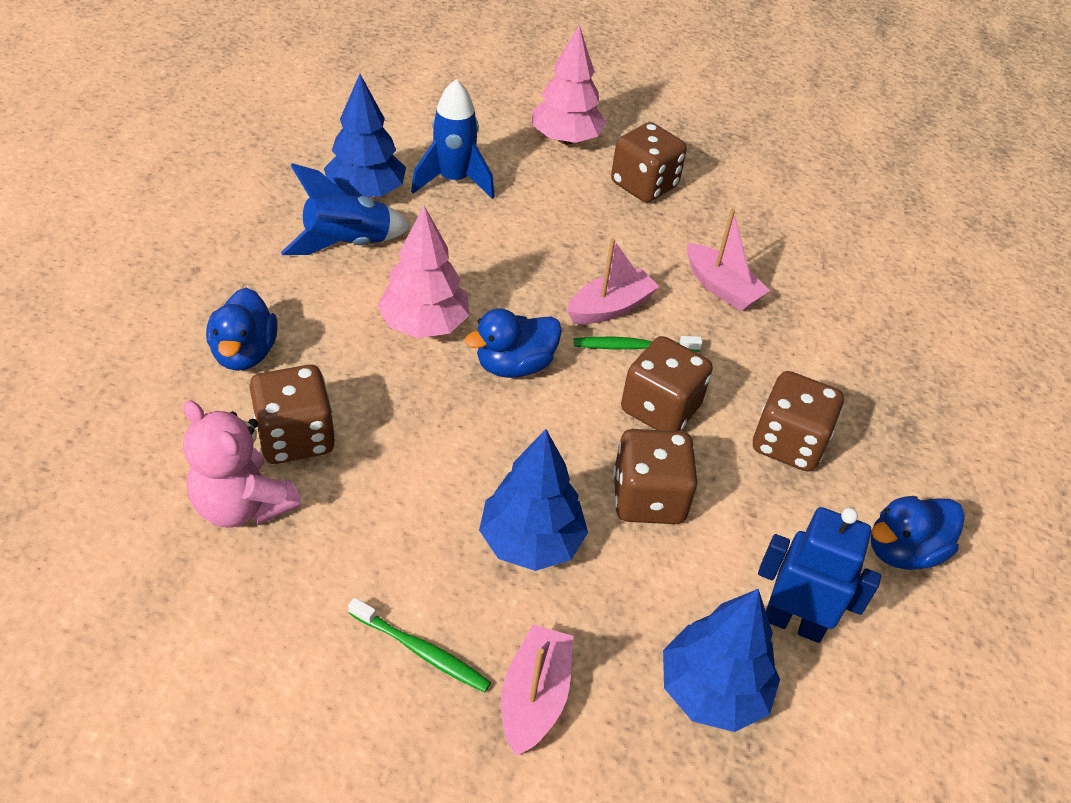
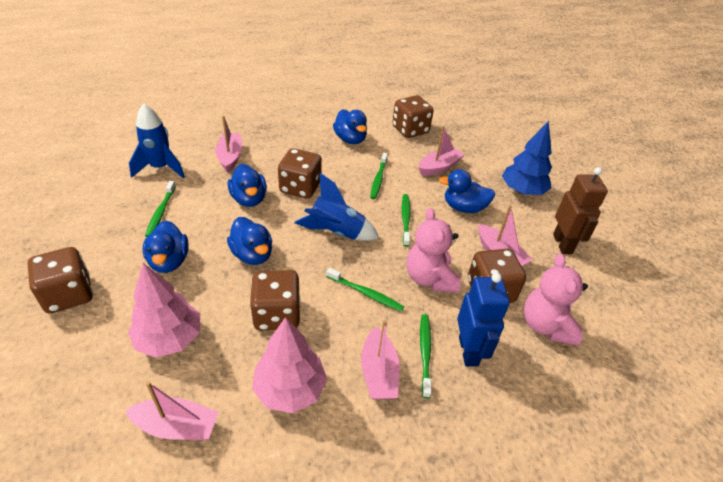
blue duck: 3 -> 5
blue tree: 3 -> 1
brown robot: 0 -> 1
green toothbrush: 2 -> 5
pink boat: 3 -> 5
pink teddy bear: 1 -> 2

